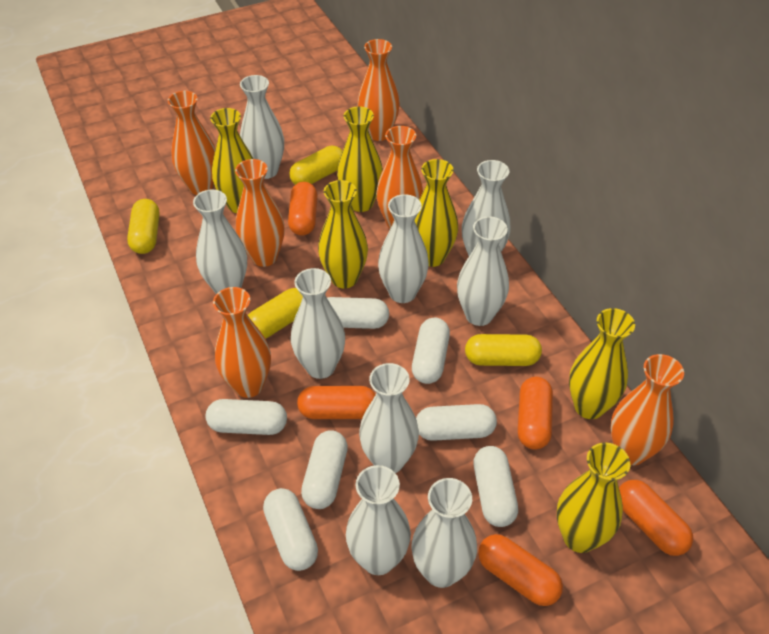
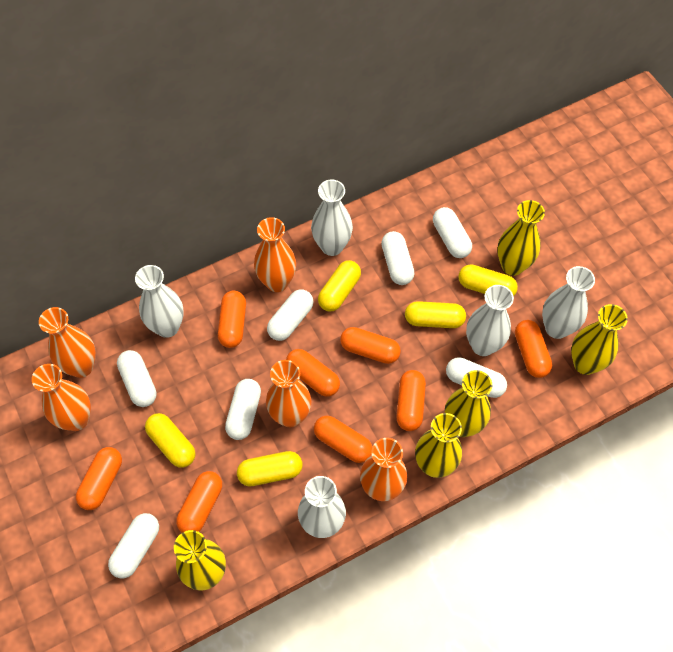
orange capsule: 5 -> 8
orange vase: 6 -> 5
white vase: 9 -> 5
yellow capsule: 4 -> 5
yellow vase: 6 -> 5

